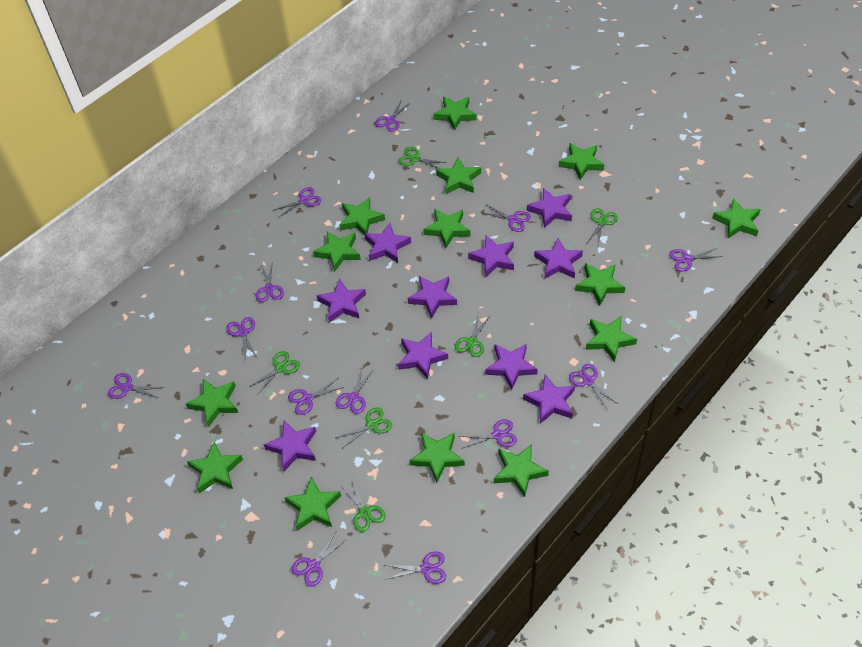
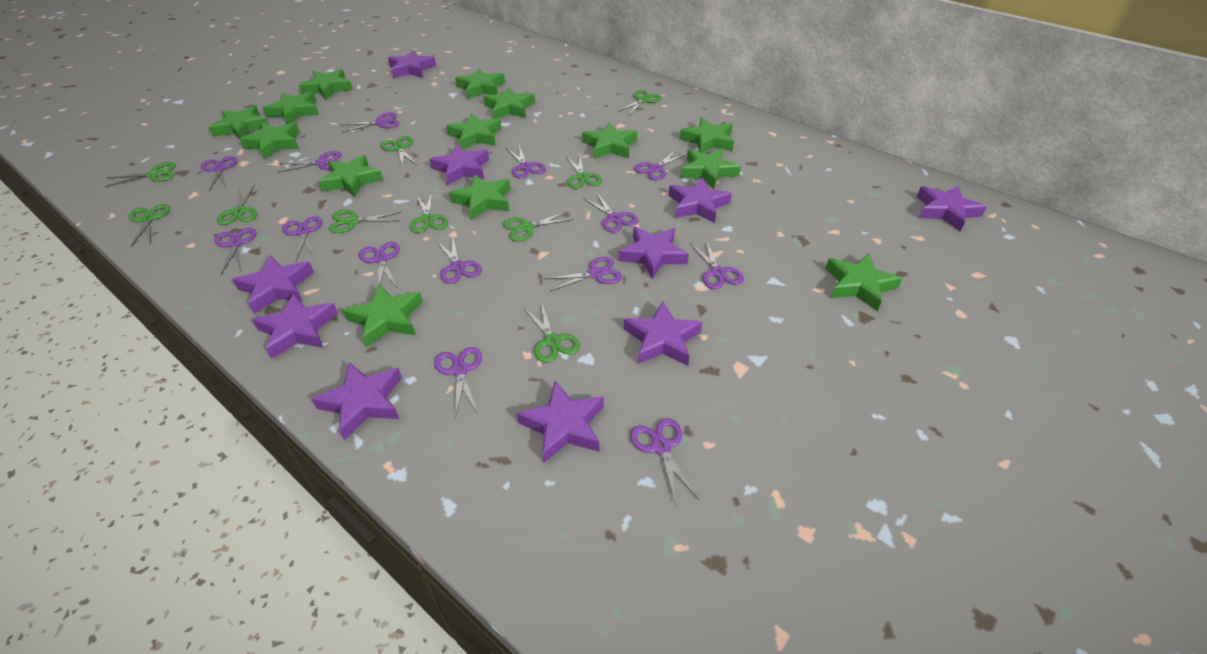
green scissors: 6 -> 10
purple scissors: 13 -> 14

